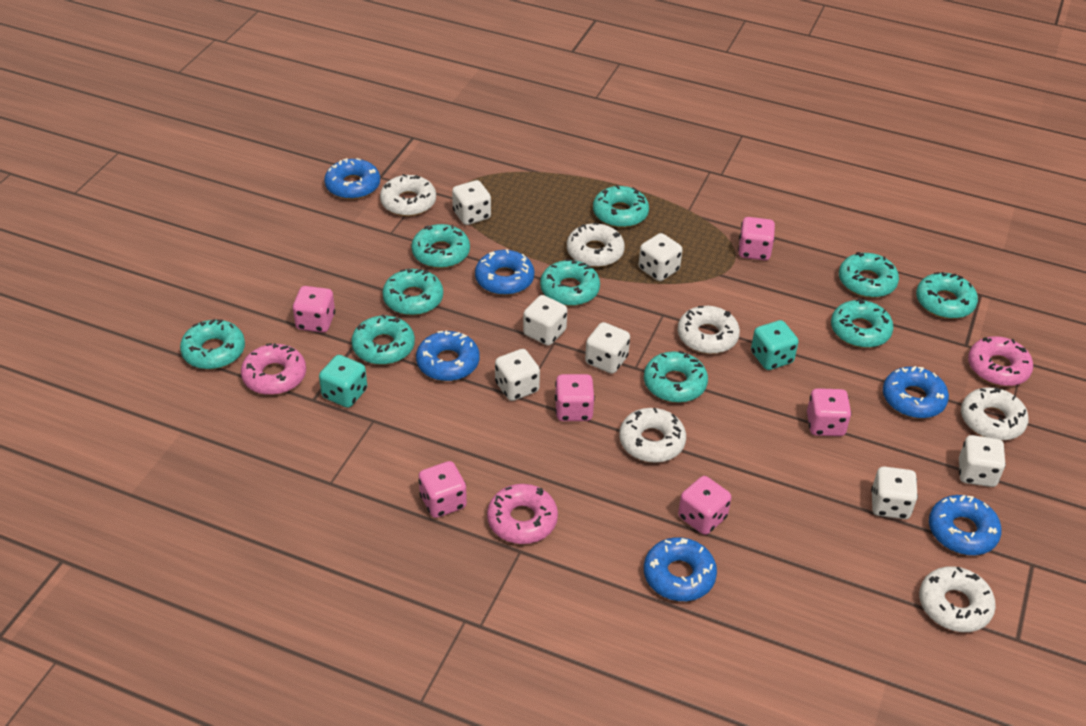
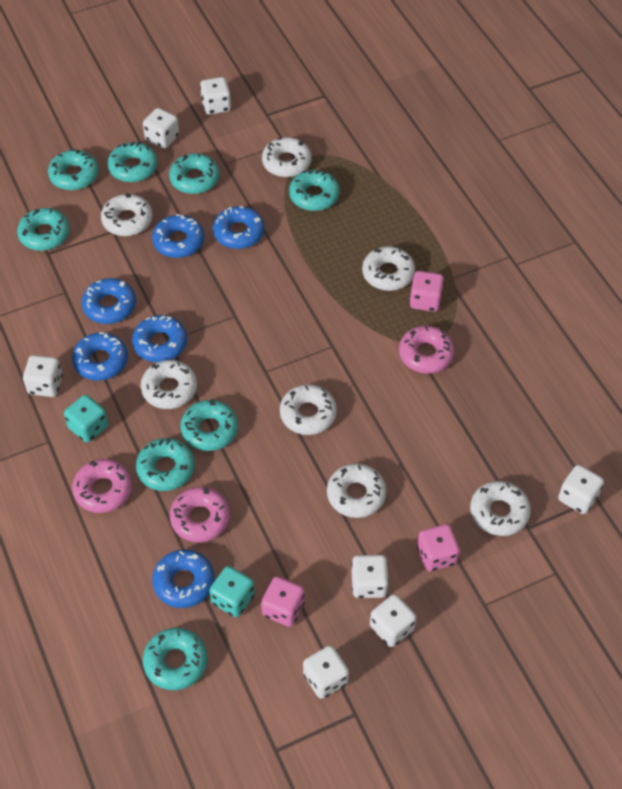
pink dice: 6 -> 3
turquoise donut: 10 -> 8
white donut: 6 -> 7

